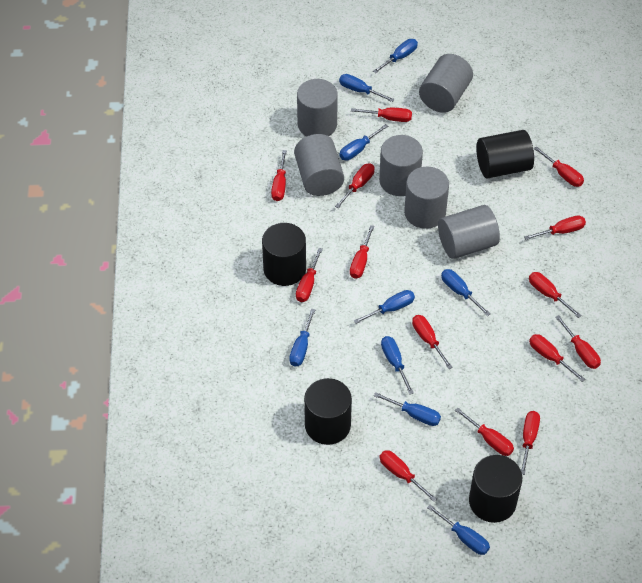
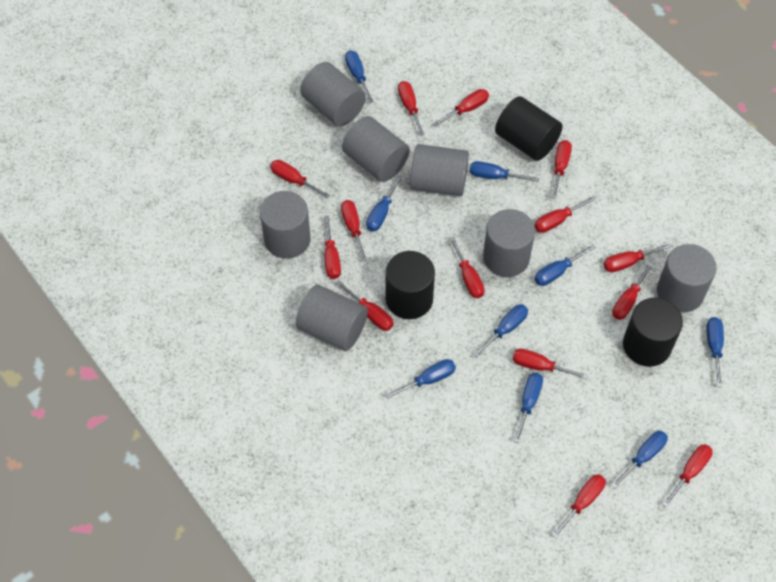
black cylinder: 4 -> 3
grey cylinder: 6 -> 7

